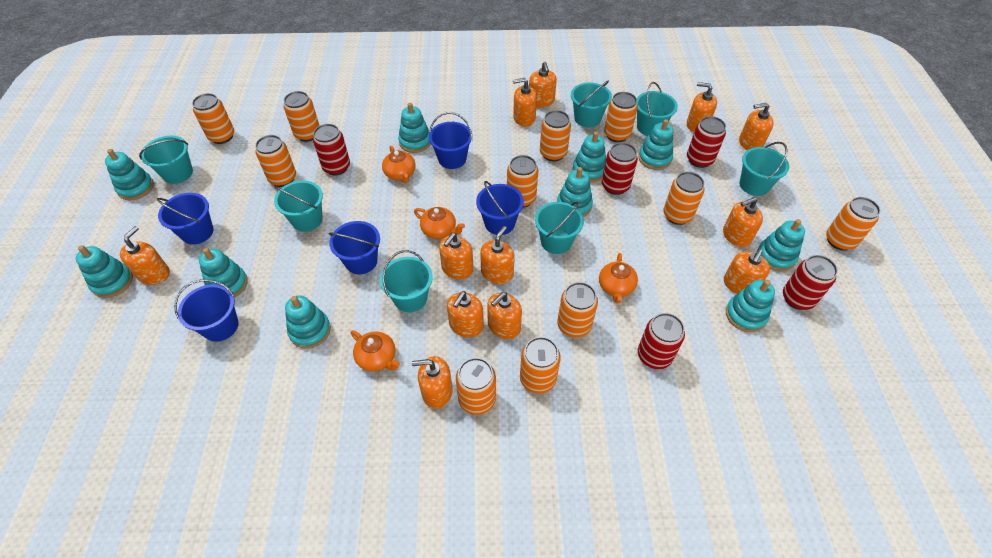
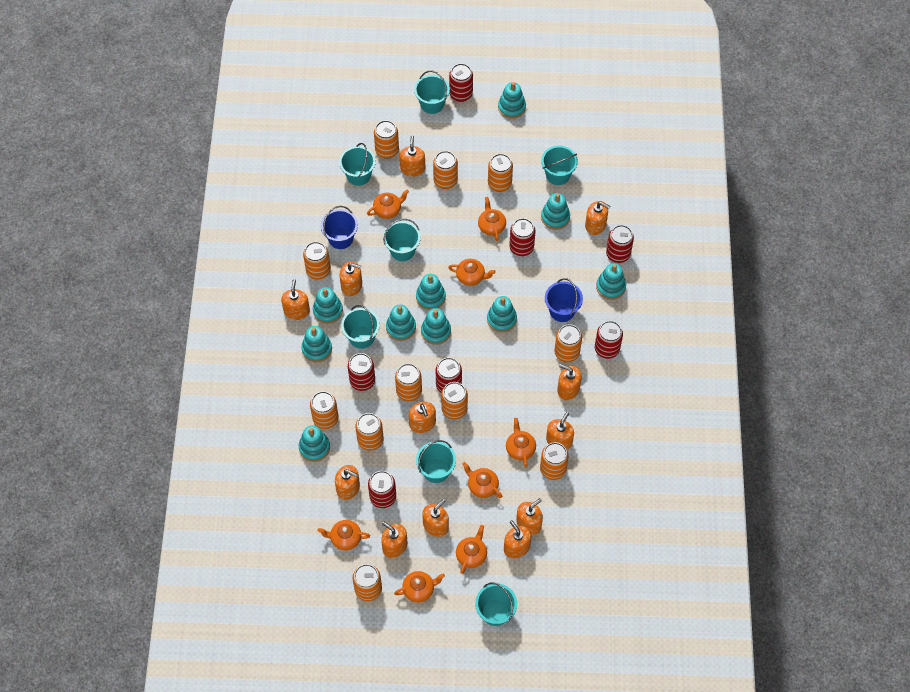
blue bucket: 5 -> 2
orange teapot: 4 -> 8
red can: 5 -> 7

